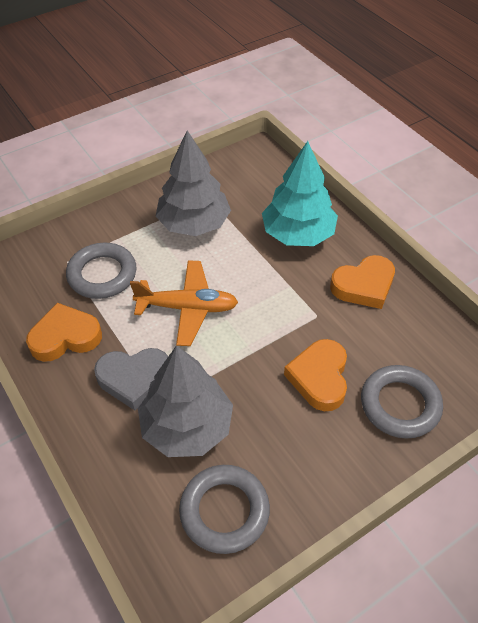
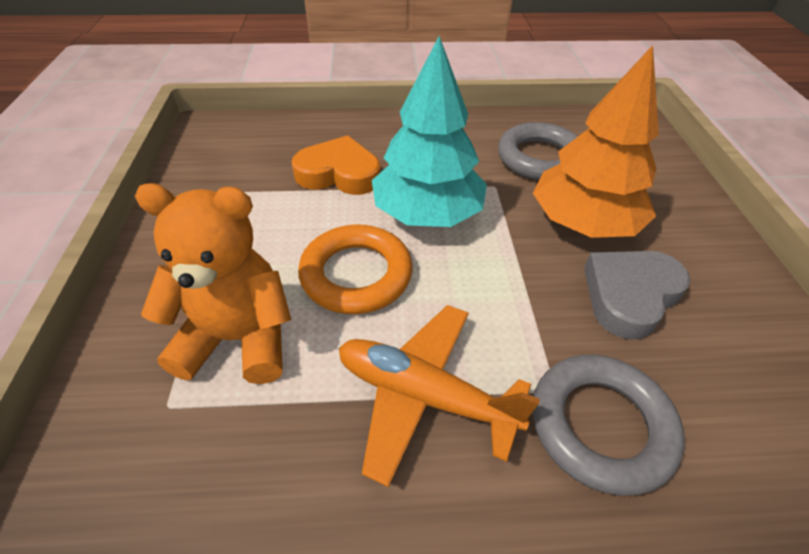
grey ring: 3 -> 2
grey tree: 2 -> 0
orange heart: 3 -> 1
orange ring: 0 -> 1
orange teddy bear: 0 -> 1
orange tree: 0 -> 1

